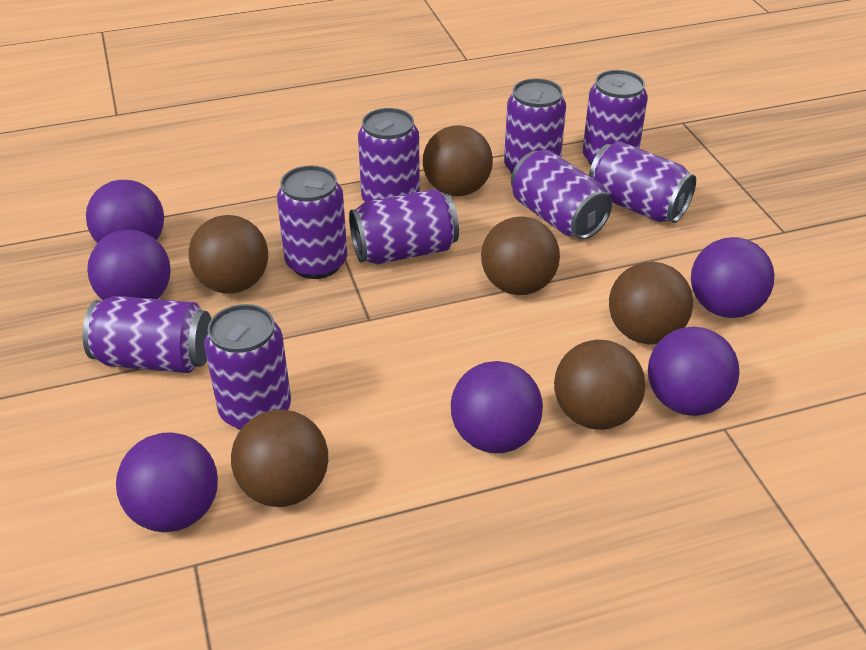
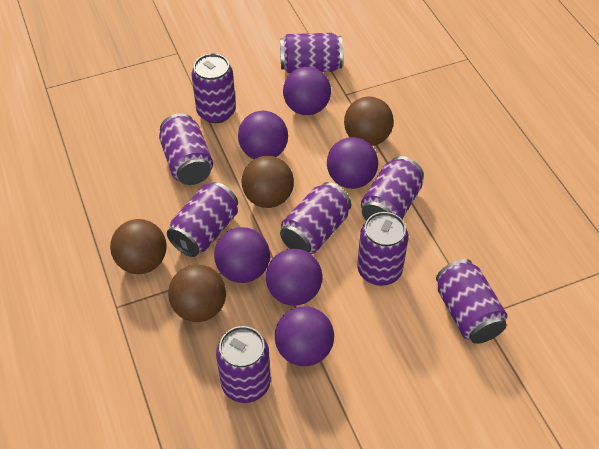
brown ball: 6 -> 4

